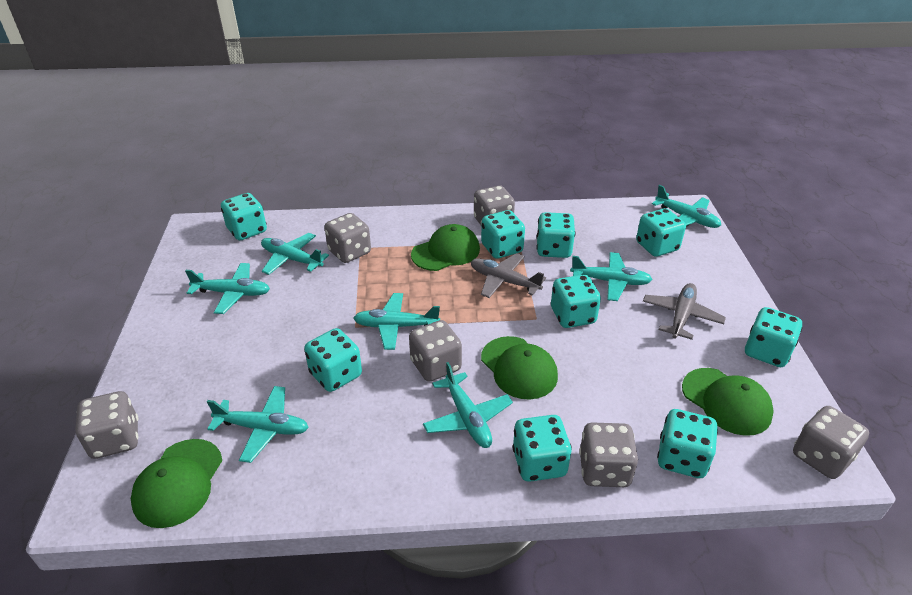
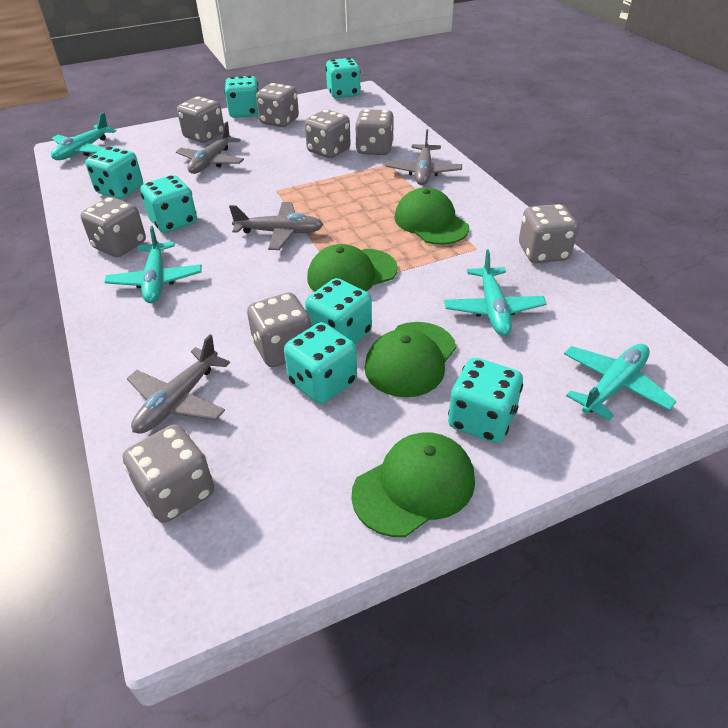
grey dice: 6 -> 8
grey plane: 2 -> 4
turquoise dice: 9 -> 7
turquoise plane: 7 -> 4

